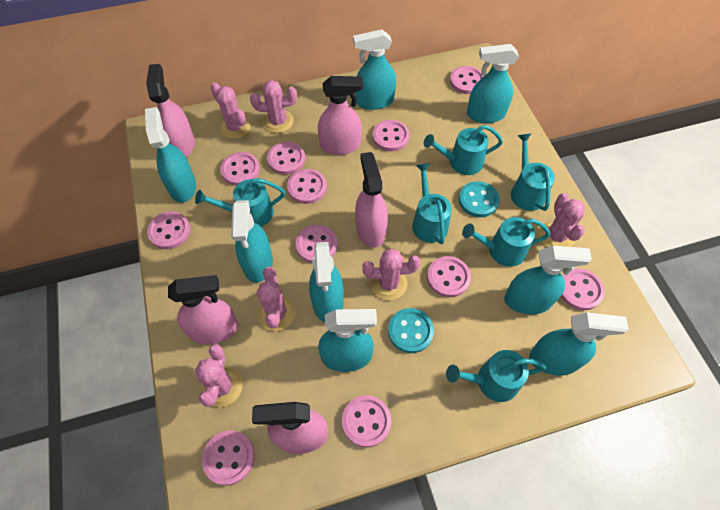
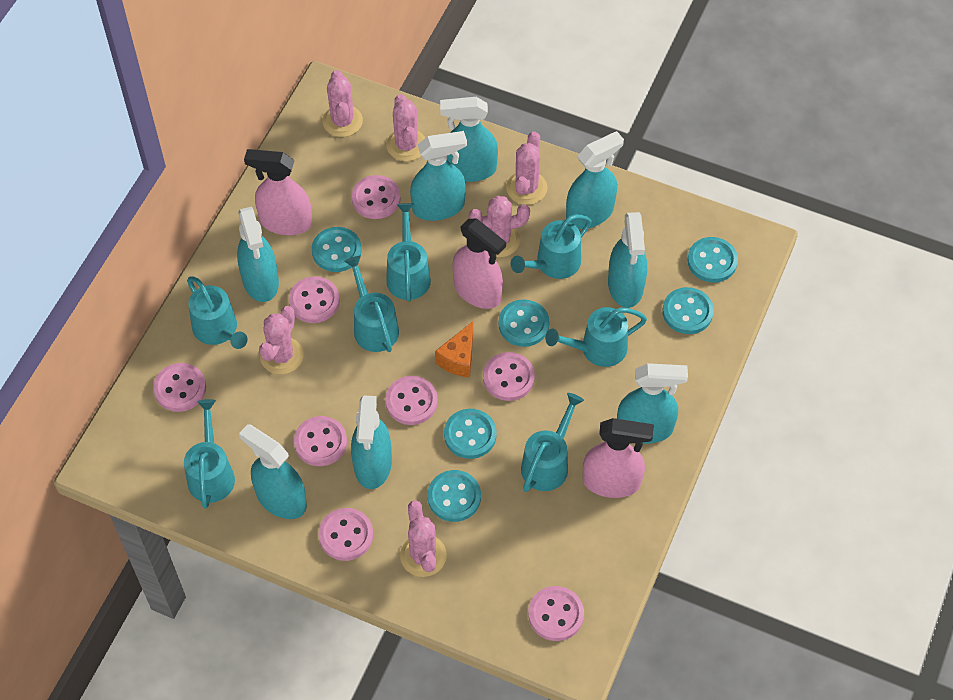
orange cheese: 0 -> 1
pink button: 11 -> 8
pink spray bottle: 5 -> 3
turquoise button: 2 -> 6
turquoise watering can: 6 -> 7

